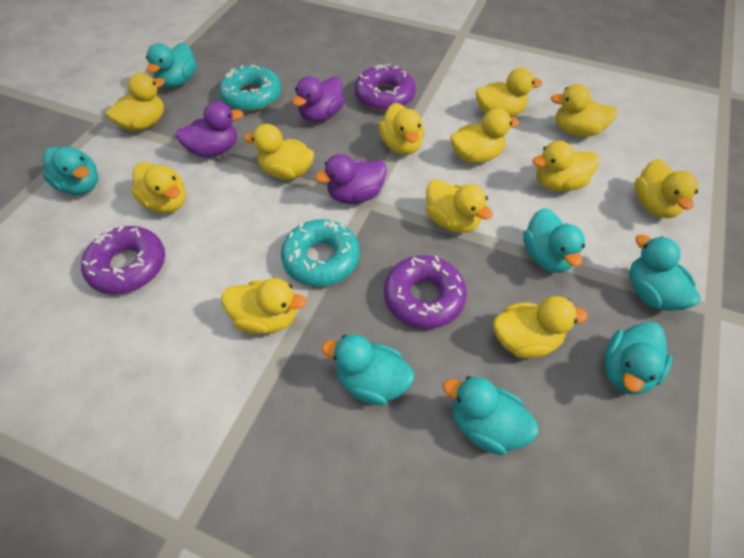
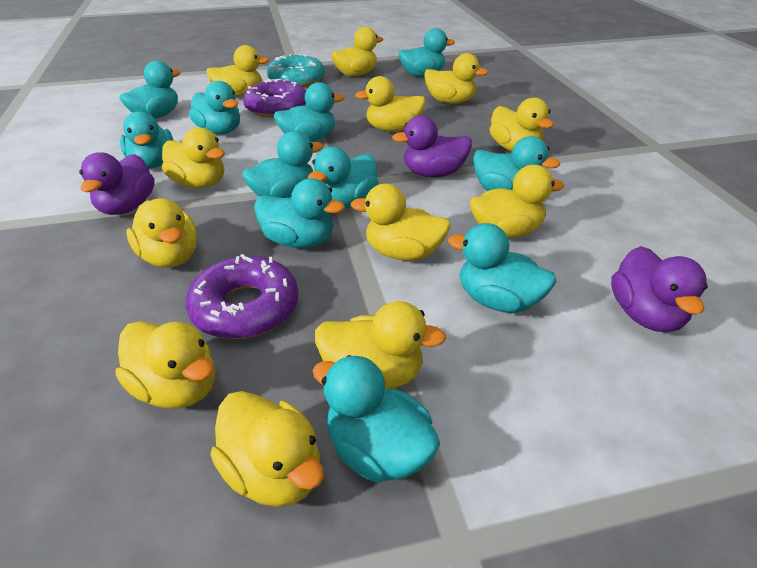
purple donut: 3 -> 2
turquoise donut: 2 -> 1
turquoise duck: 7 -> 11

